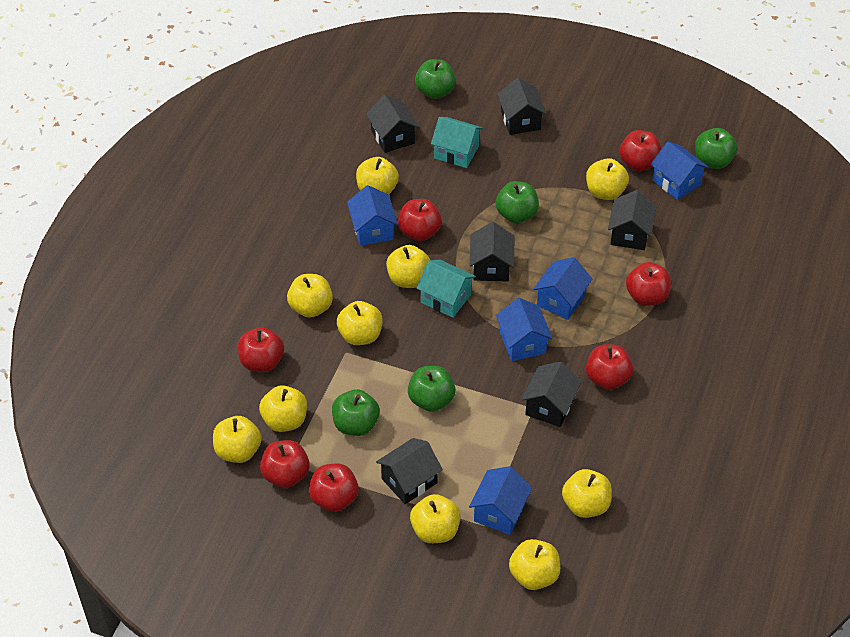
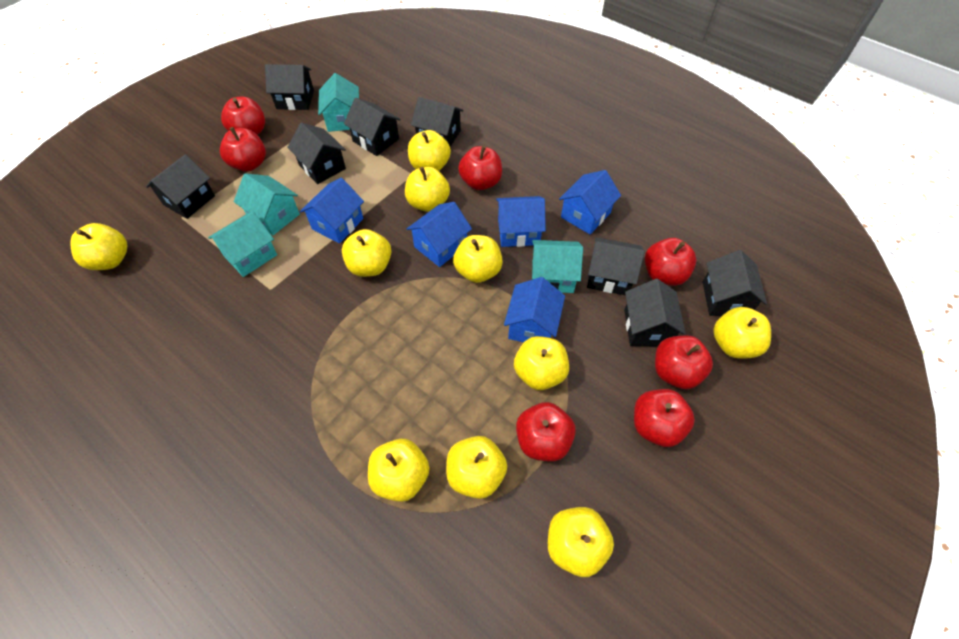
black house: 6 -> 8
green apple: 5 -> 0
turquoise house: 2 -> 4

